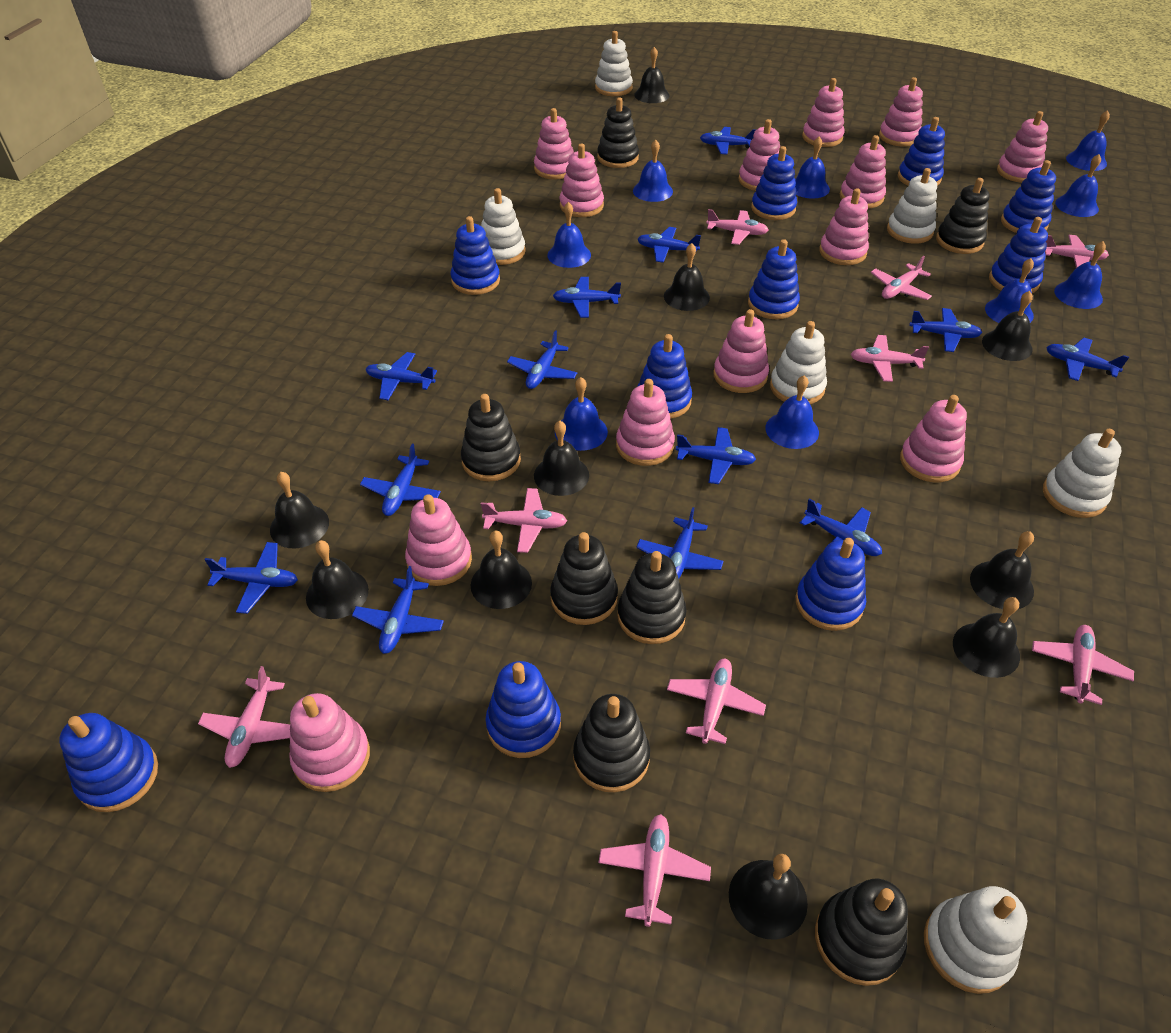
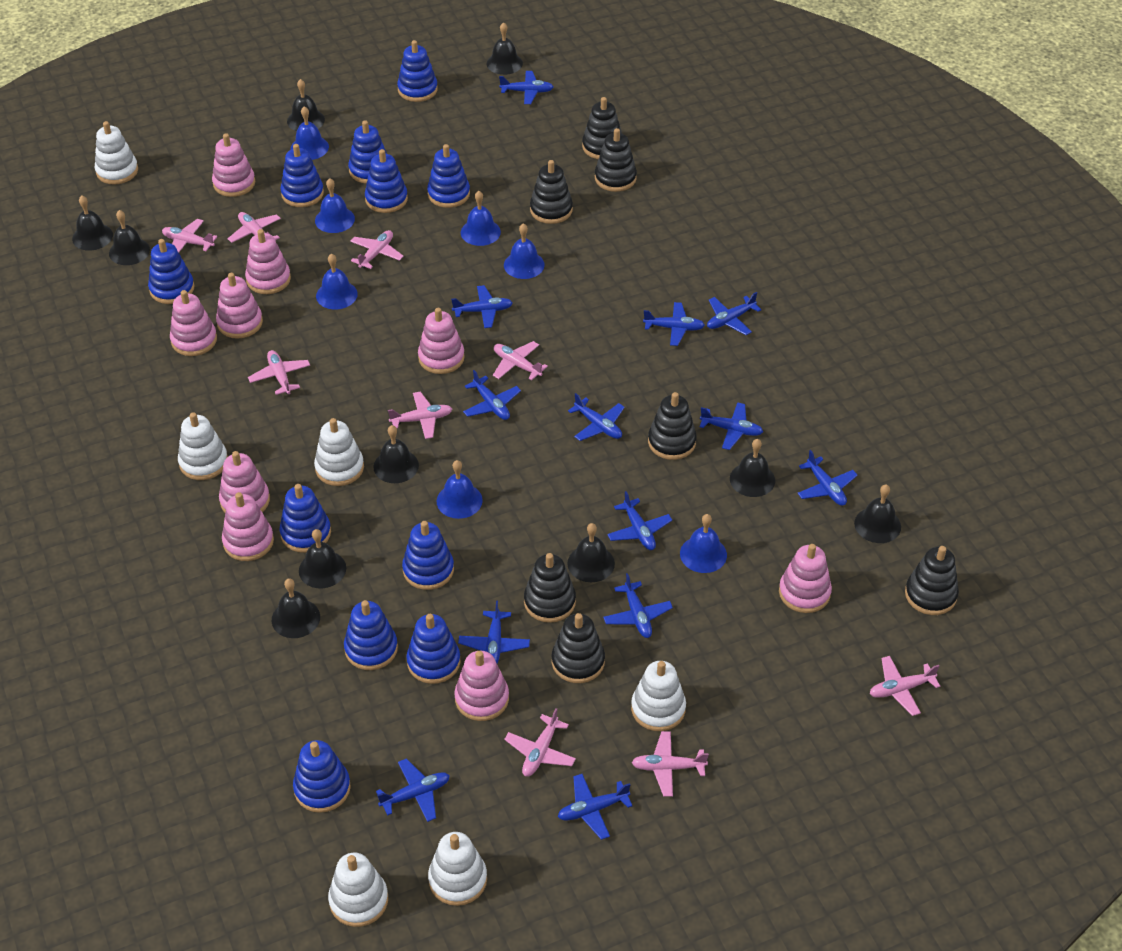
blue bell: 9 -> 7
blue stacking toy: 10 -> 11
pink stacking toy: 13 -> 9

